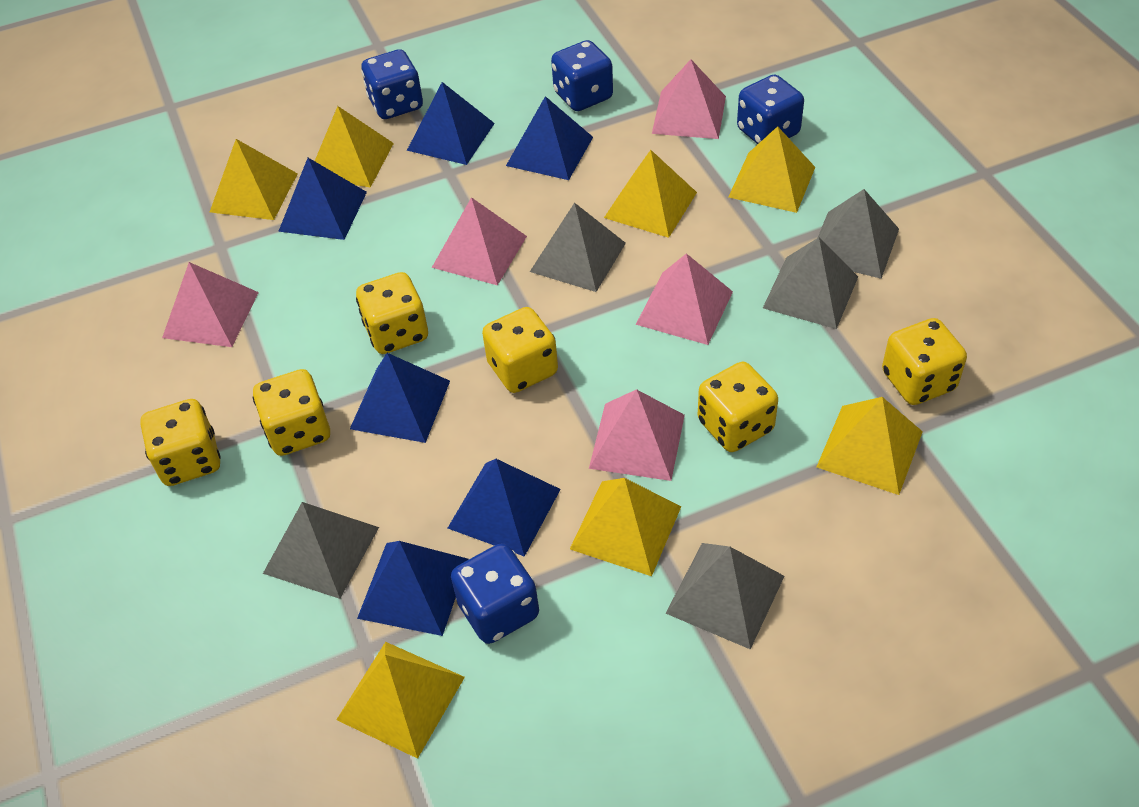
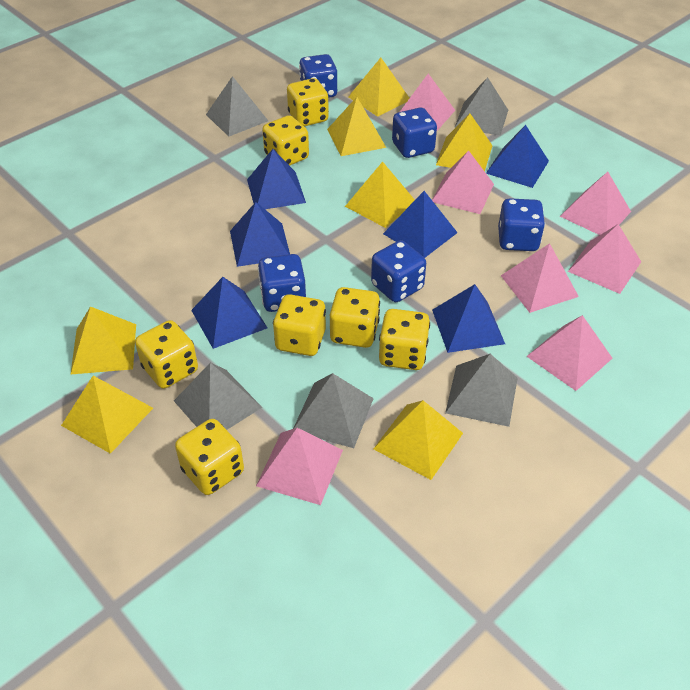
blue dice: 4 -> 5
pink pyramid: 5 -> 7
yellow dice: 6 -> 7

